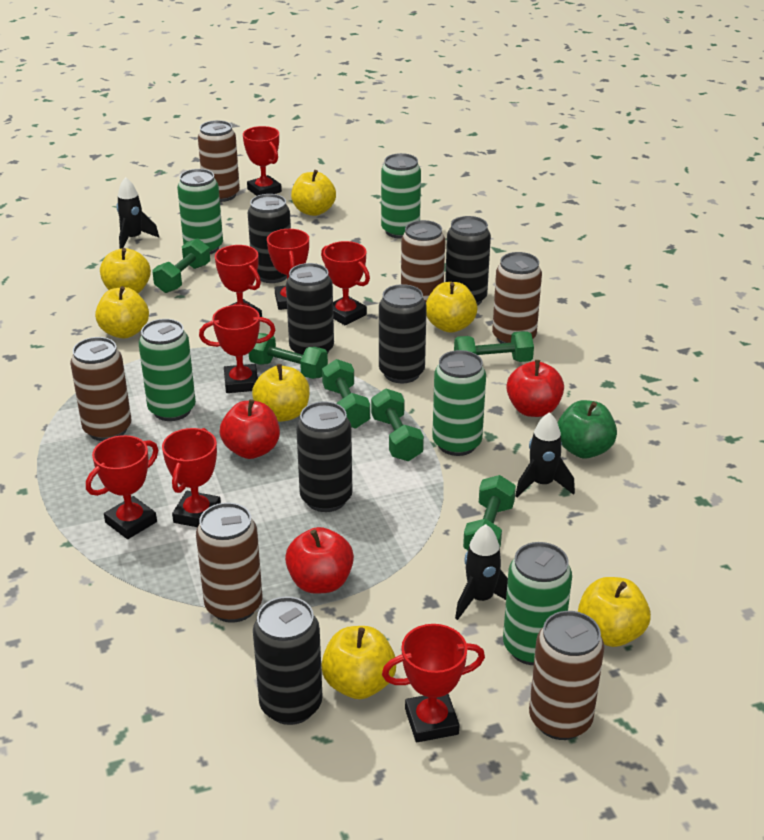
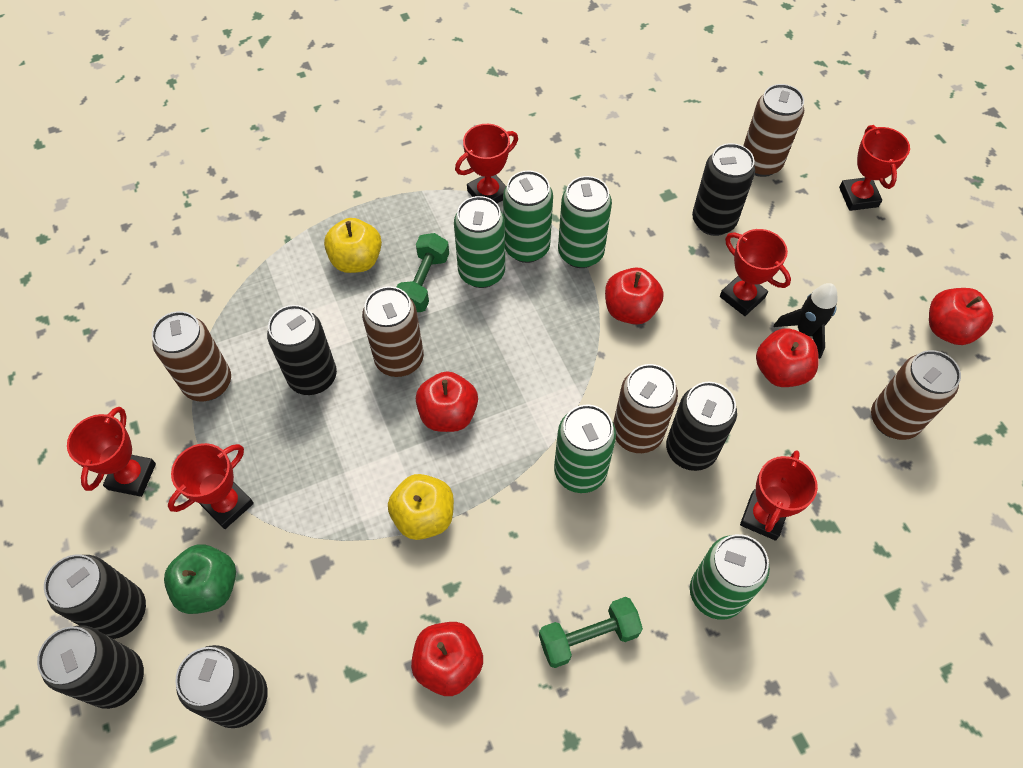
black rocket: 3 -> 1
brown can: 6 -> 5
green dumbbell: 6 -> 2
red apple: 3 -> 5
red trophy: 8 -> 6
yellow apple: 7 -> 2

